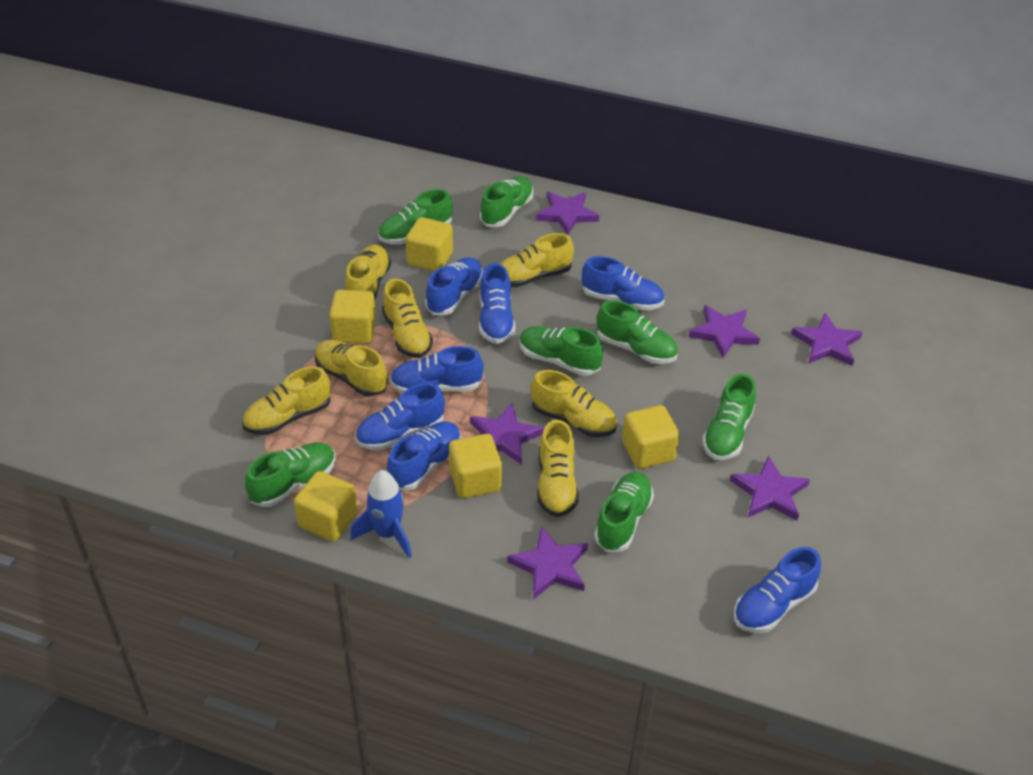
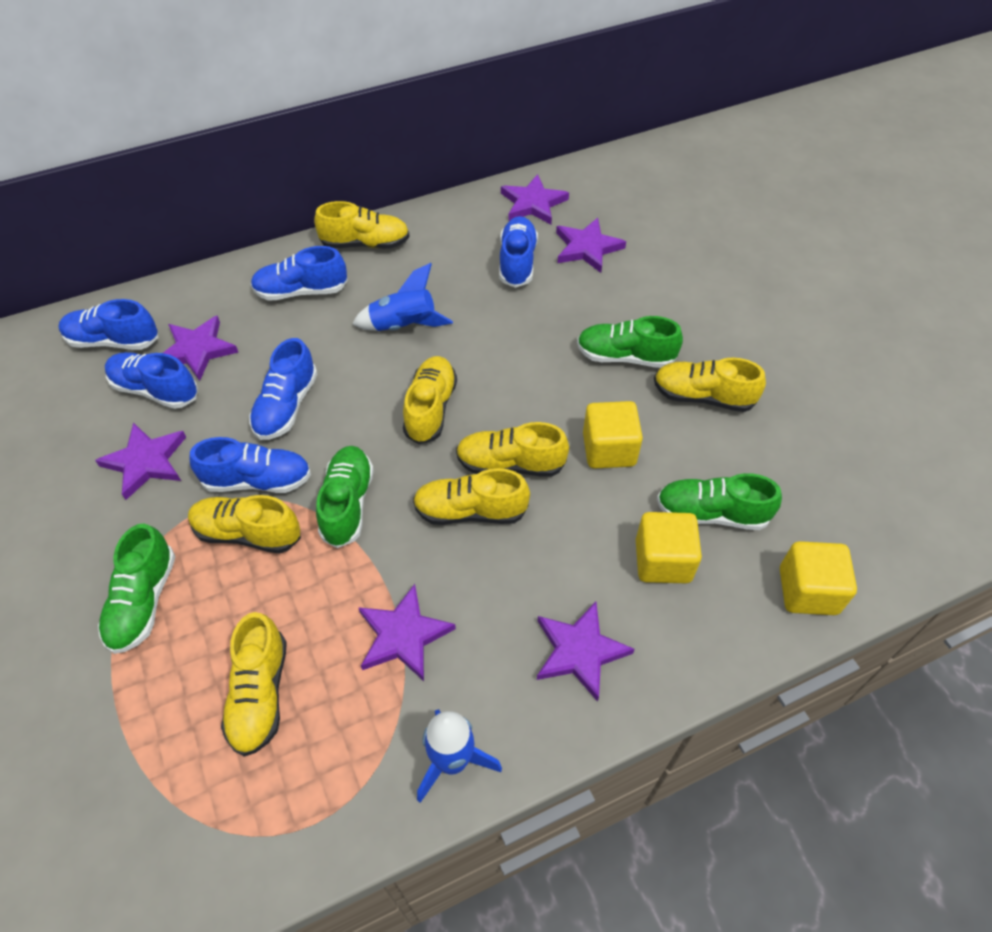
blue rocket: 1 -> 2
blue shoe: 7 -> 6
green shoe: 7 -> 4
yellow cube: 5 -> 3

